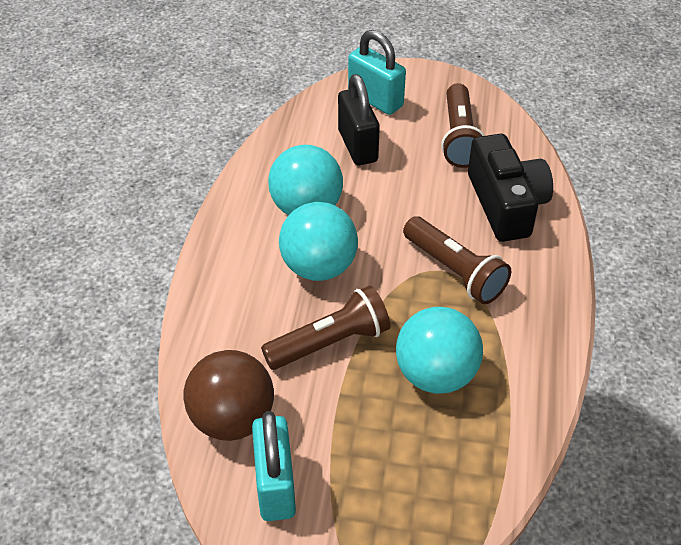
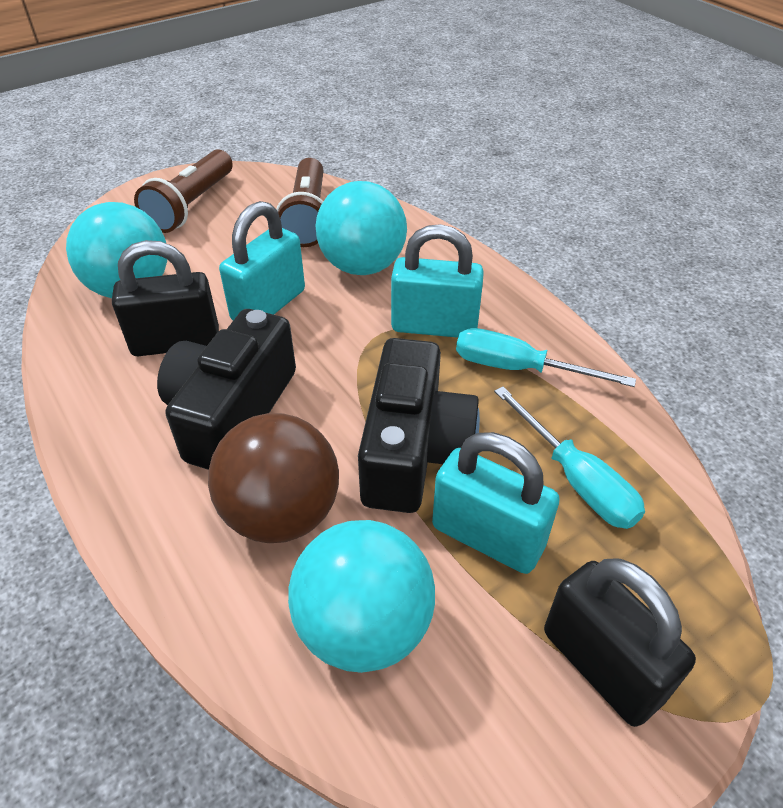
black camera: 1 -> 2
black padlock: 1 -> 2
brown flashlight: 3 -> 2
turquoise padlock: 2 -> 3
turquoise screwdriver: 0 -> 2

